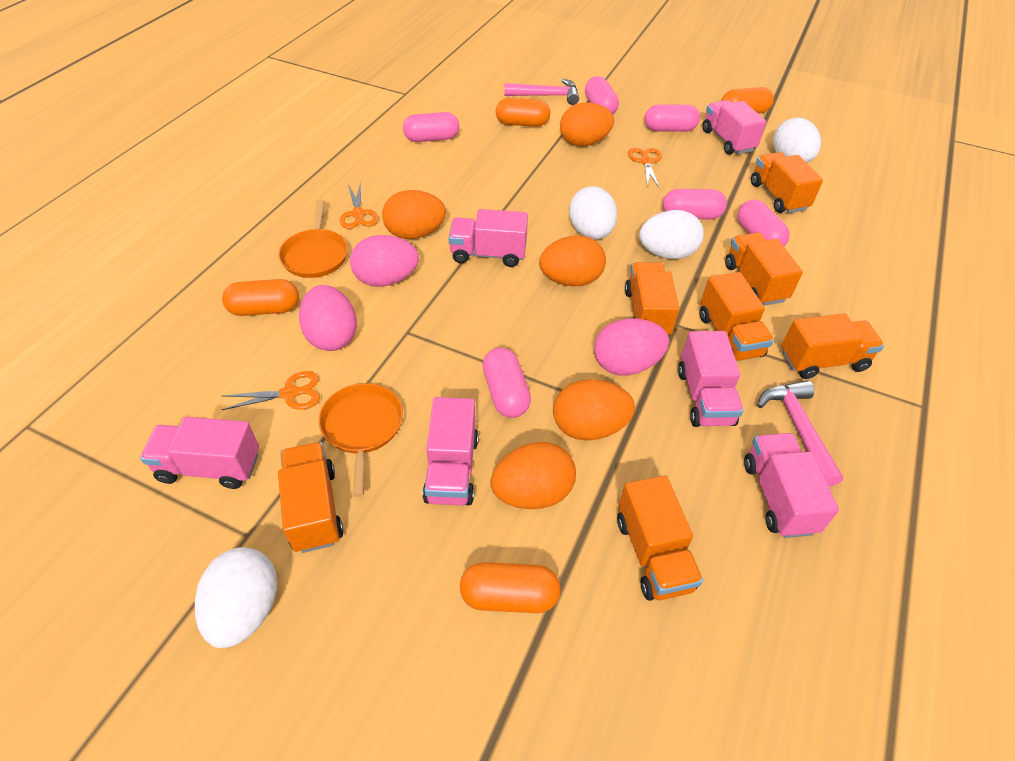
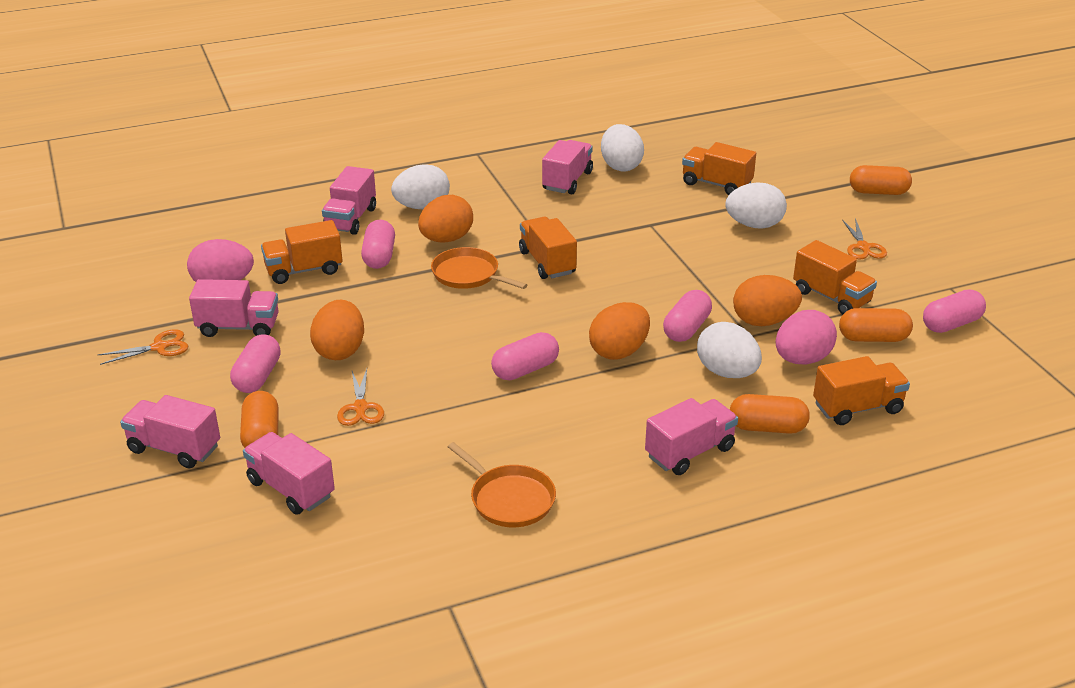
orange egg: 5 -> 4
orange truck: 7 -> 5
pink capsule: 6 -> 5
pink egg: 3 -> 2
pink hammer: 2 -> 0

